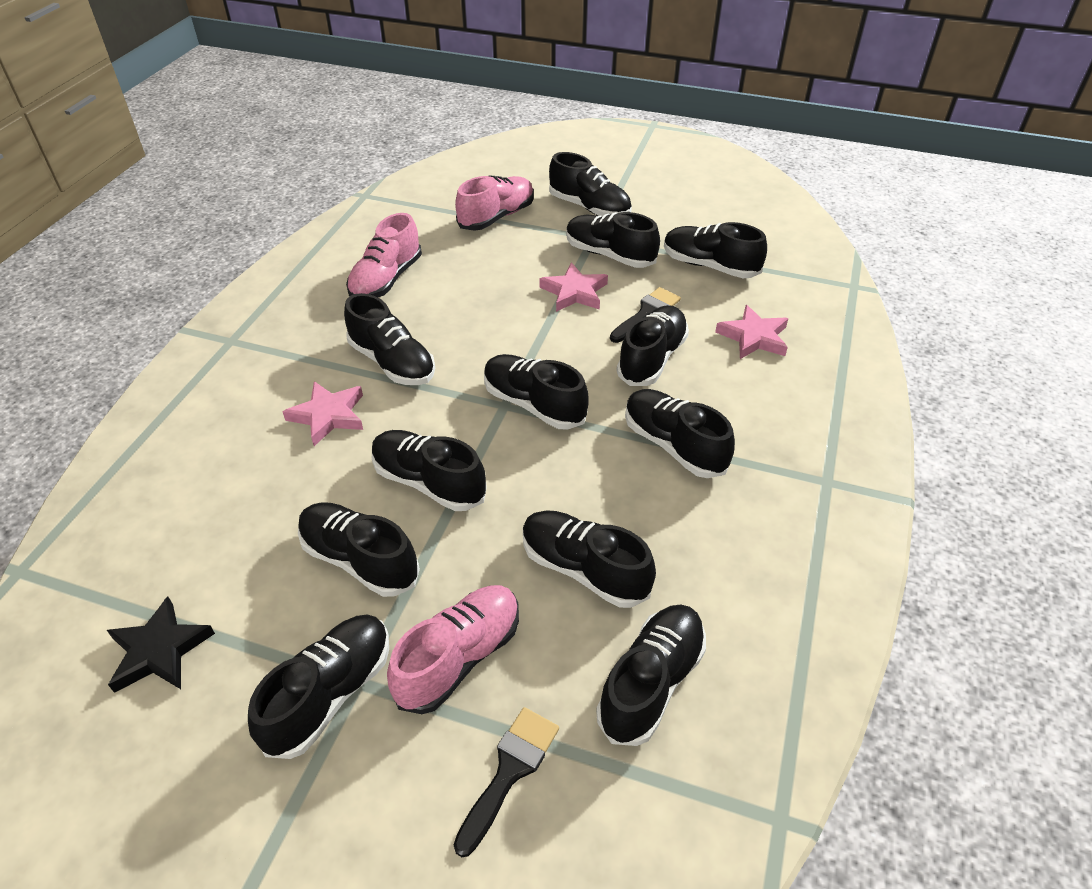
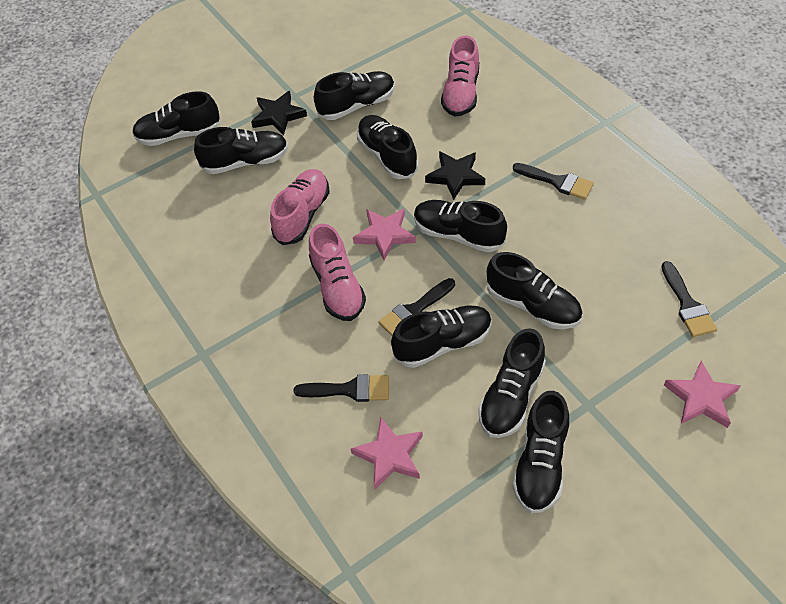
black brush: 2 -> 4
black shoe: 12 -> 9
black star: 1 -> 2

